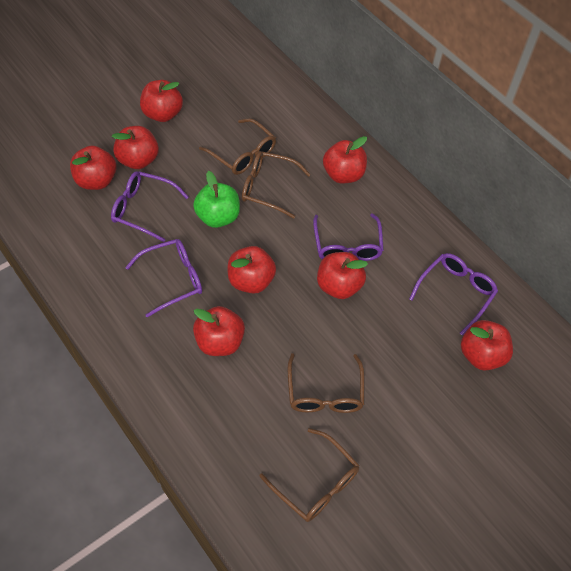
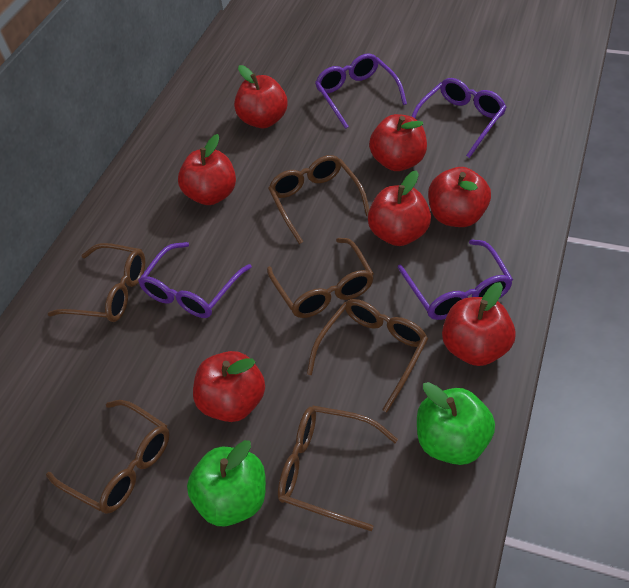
brown glasses: 4 -> 6
green apple: 1 -> 2
red apple: 8 -> 7

